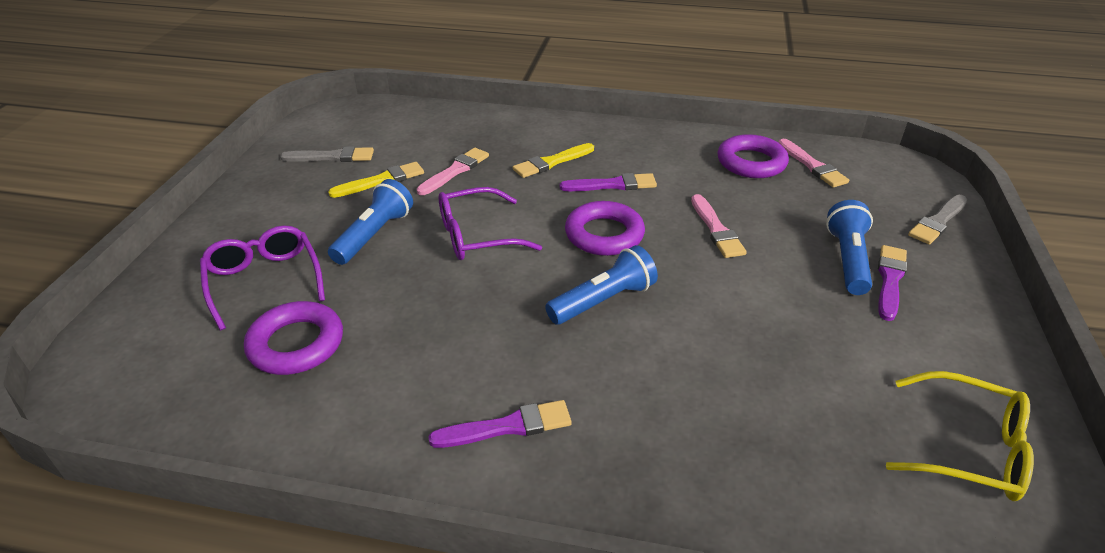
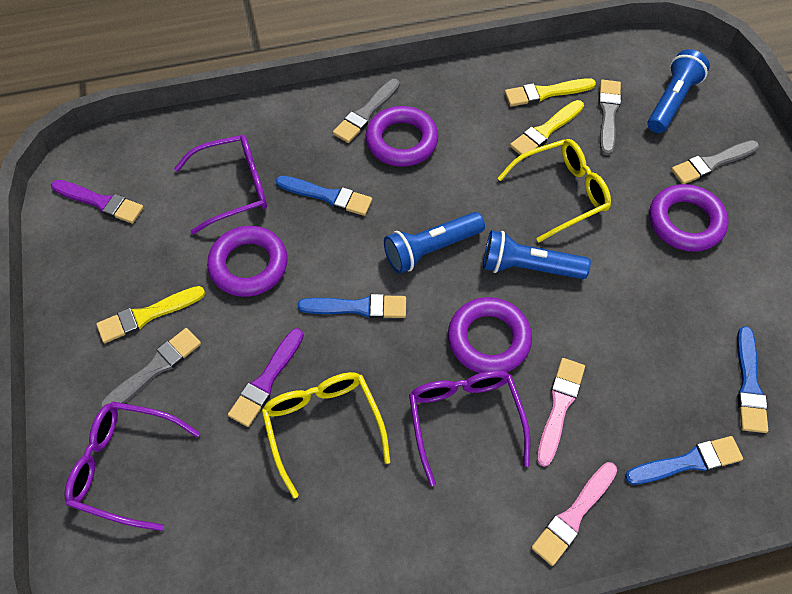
blue brush: 0 -> 4
grey brush: 2 -> 4
pink brush: 3 -> 2
purple brush: 3 -> 2
purple glasses: 2 -> 3
purple ring: 3 -> 4
yellow brush: 2 -> 3
yellow glasses: 1 -> 2

